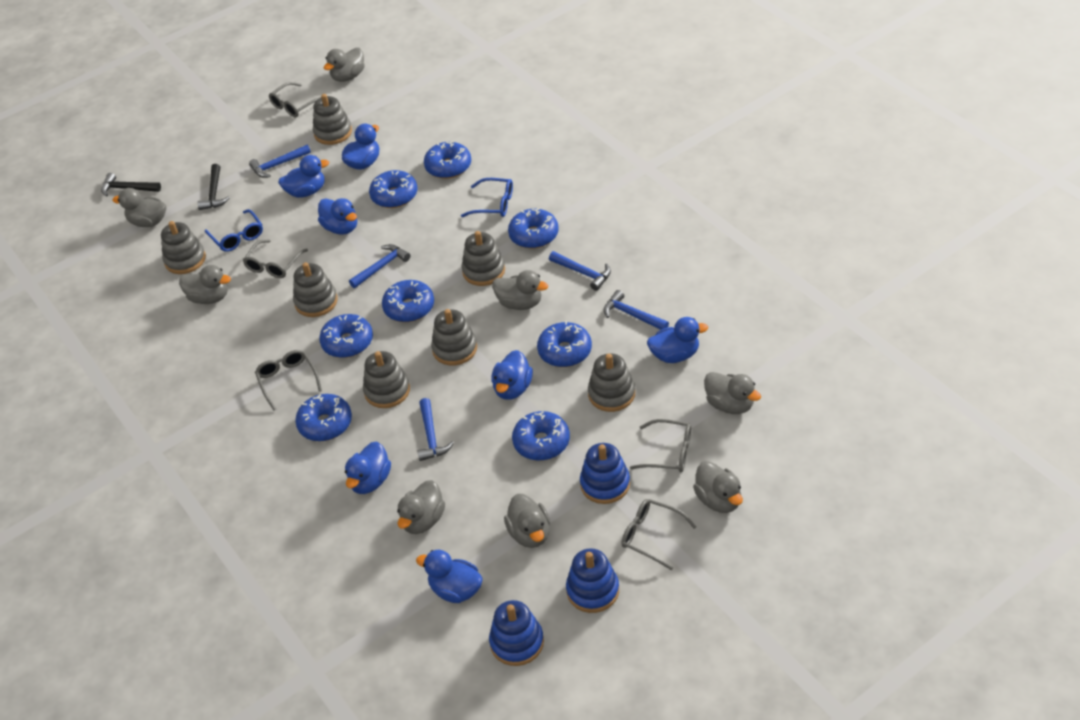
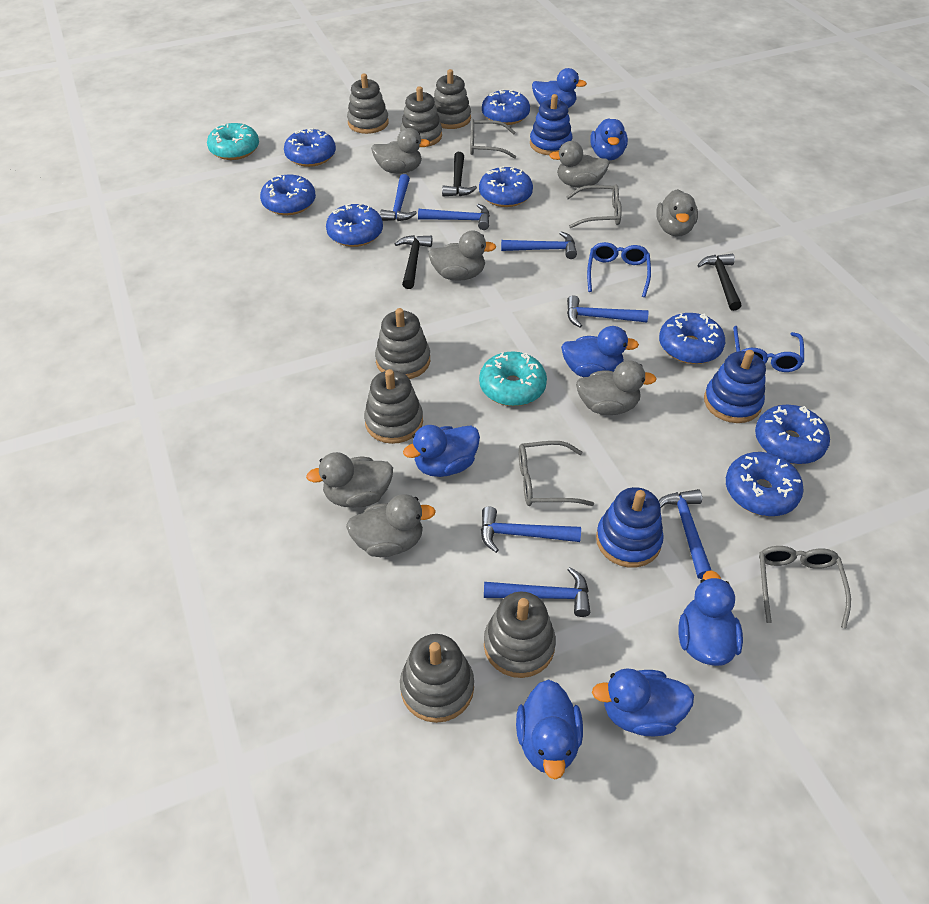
black hammer: 2 -> 3
blue hammer: 5 -> 7
grey duck: 8 -> 7
grey glasses: 5 -> 4
turquoise donut: 0 -> 2

